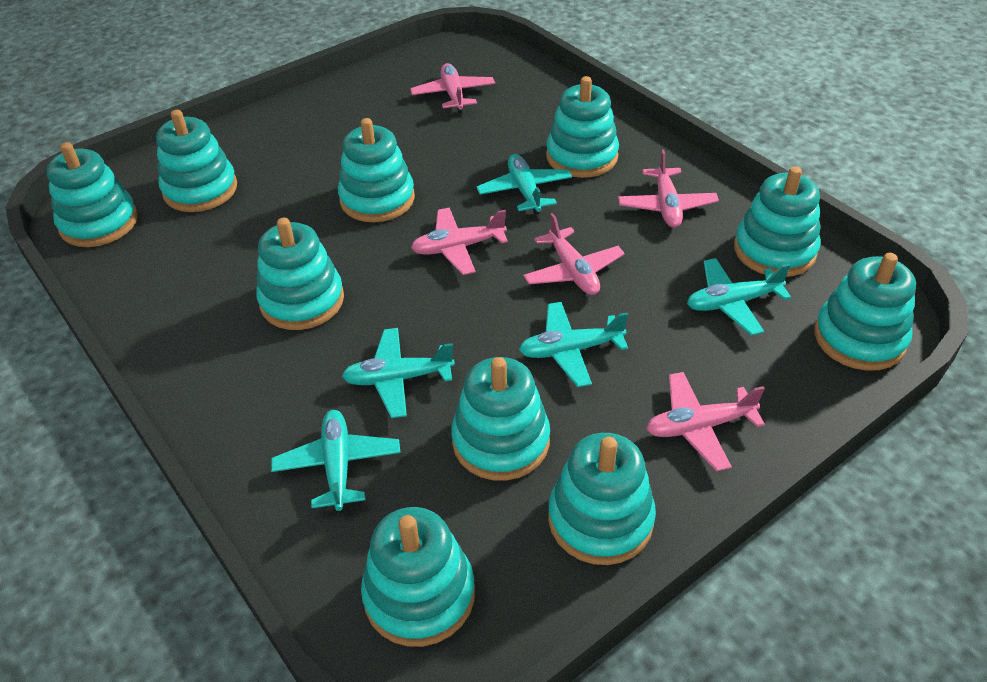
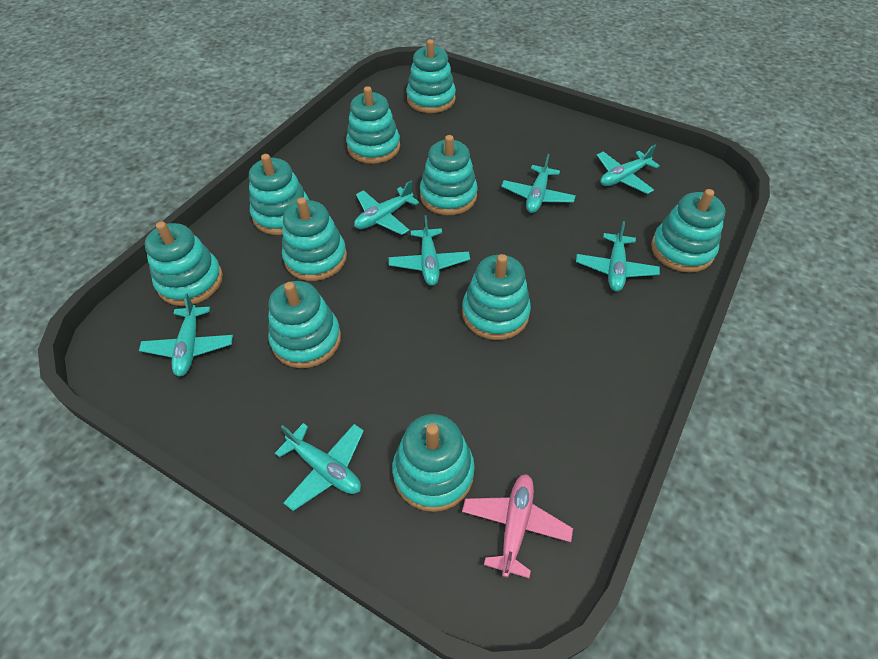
pink plane: 5 -> 1
turquoise plane: 5 -> 7

